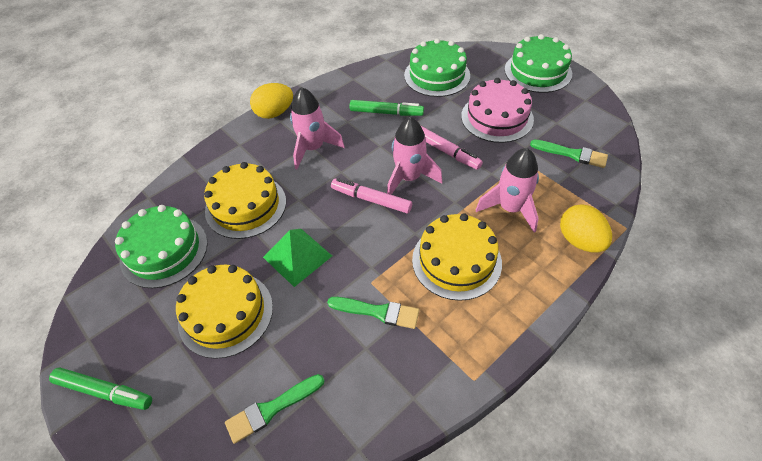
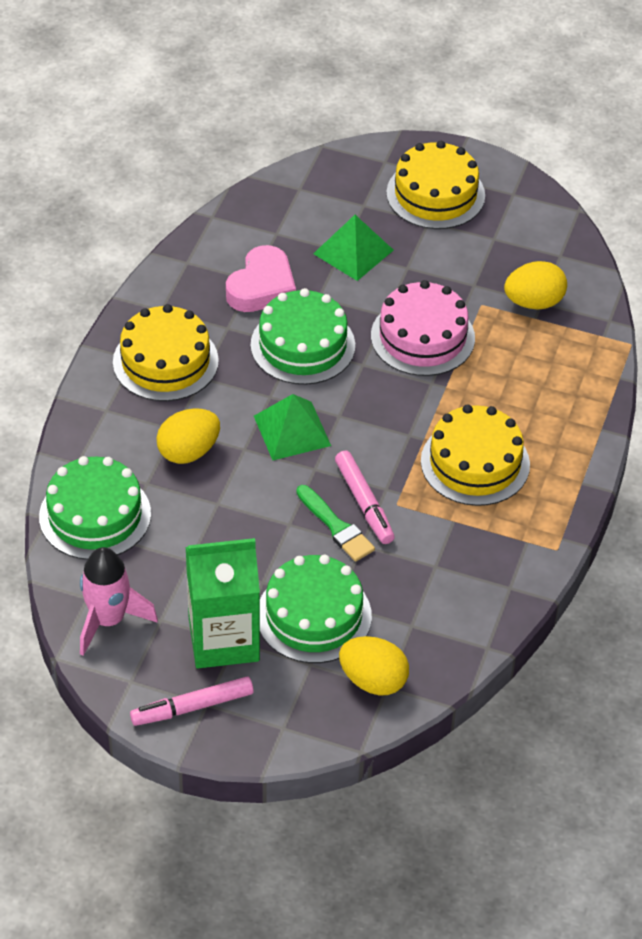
green brush: 3 -> 1
green carton: 0 -> 1
green marker: 2 -> 0
green pyramid: 1 -> 2
pink heart: 0 -> 1
pink rocket: 3 -> 1
yellow egg: 2 -> 3

